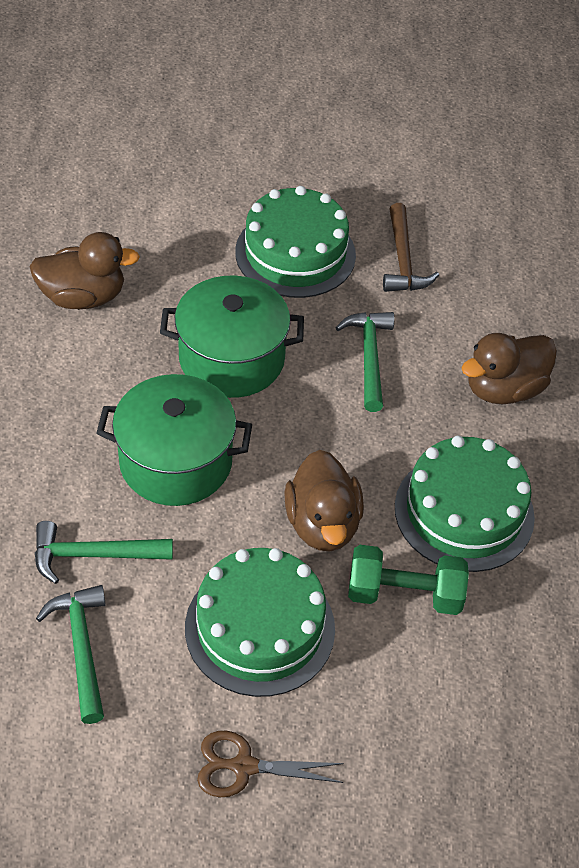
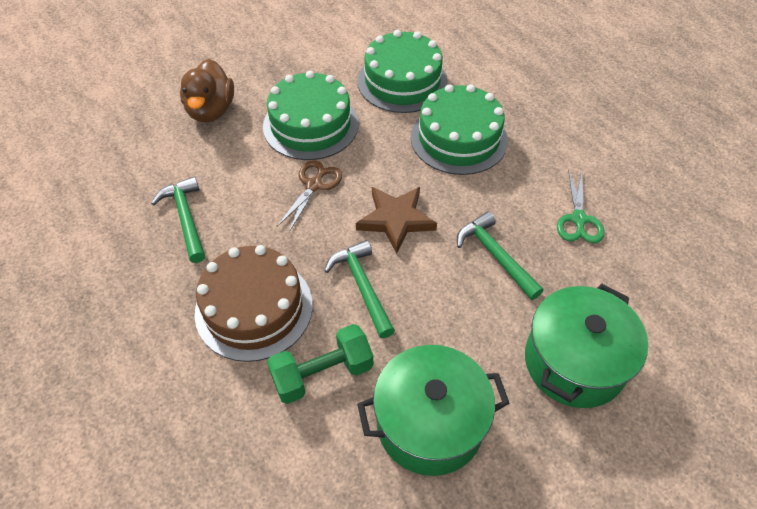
brown cake: 0 -> 1
brown duck: 3 -> 1
brown hammer: 1 -> 0
brown star: 0 -> 1
green scissors: 0 -> 1

